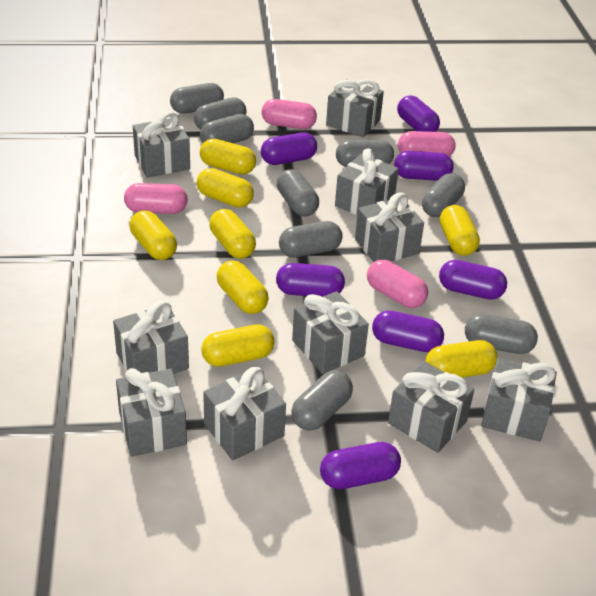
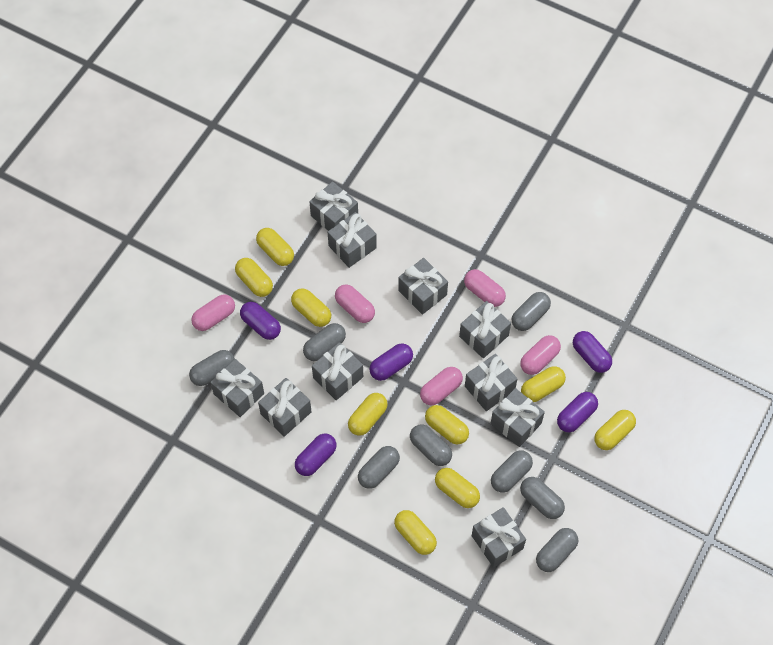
grey capsule: 9 -> 8
pink capsule: 4 -> 5
purple capsule: 7 -> 5
yellow capsule: 8 -> 9

